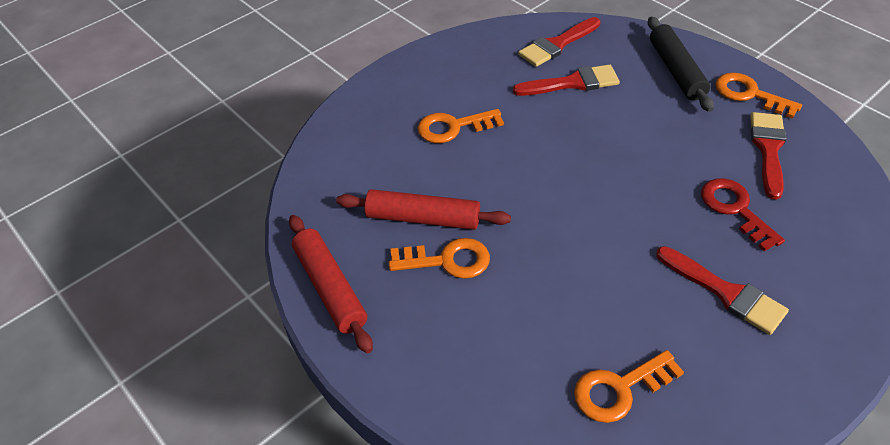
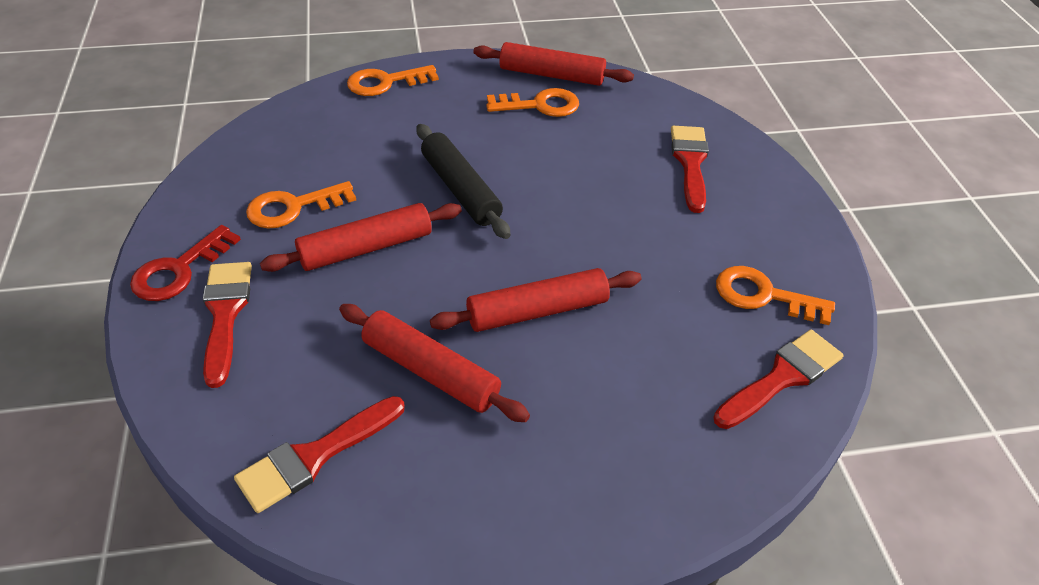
red rolling pin: 2 -> 4

